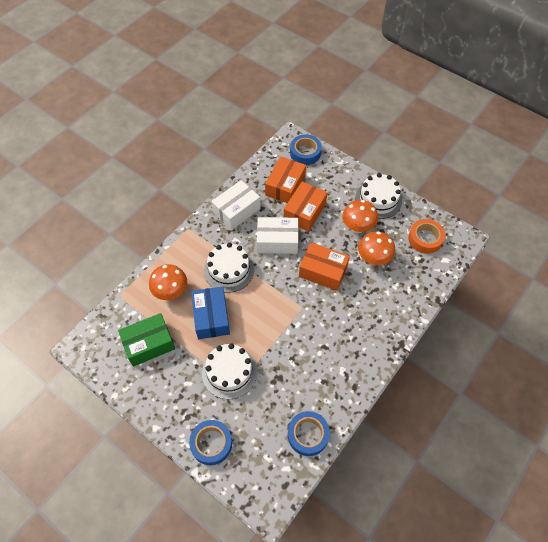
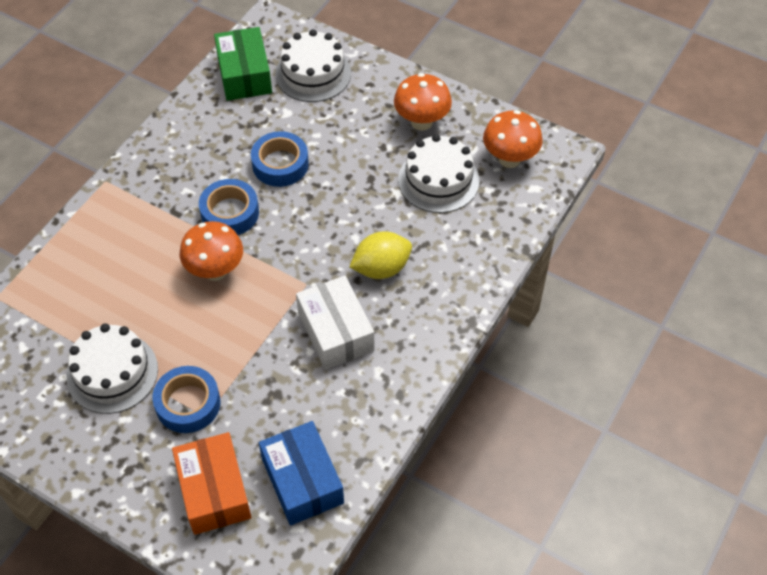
orange box: 3 -> 1
orange tape: 1 -> 0
white box: 2 -> 1
yellow lemon: 0 -> 1

